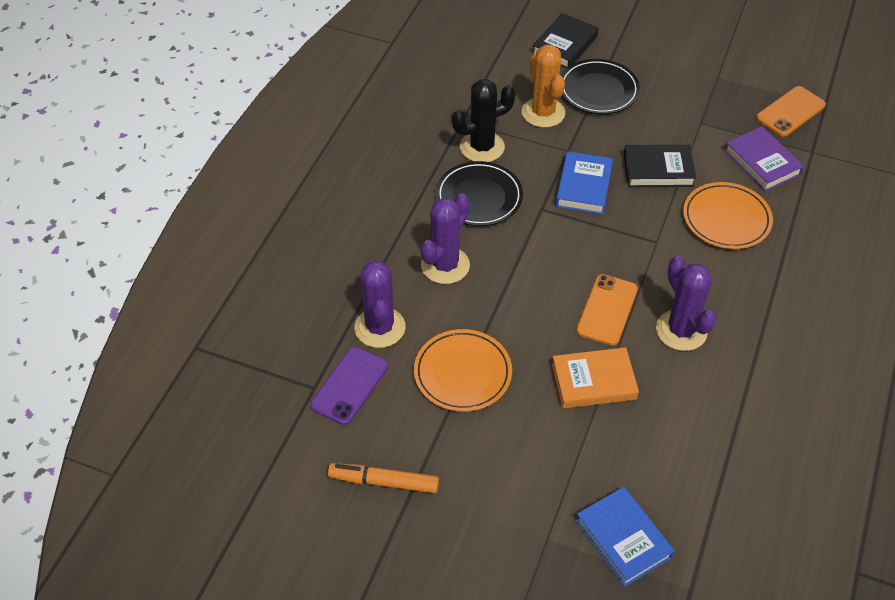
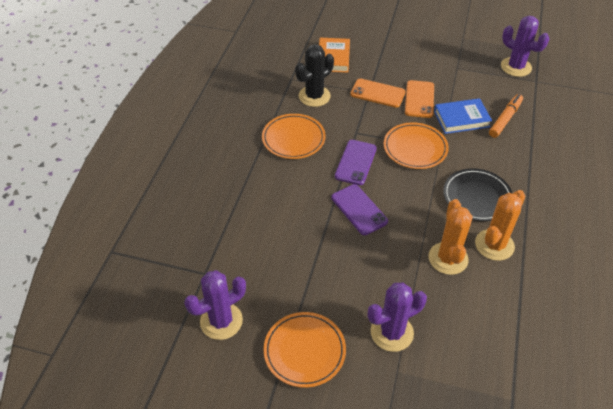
black book: 2 -> 0
black plate: 2 -> 1
blue book: 2 -> 1
orange cactus: 1 -> 2
orange plate: 2 -> 3
purple book: 1 -> 0
purple phone: 1 -> 2

